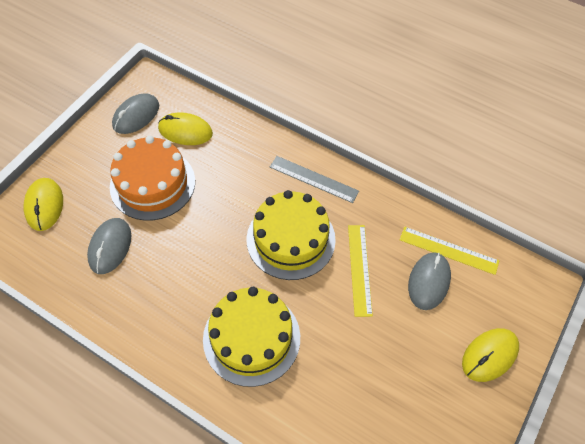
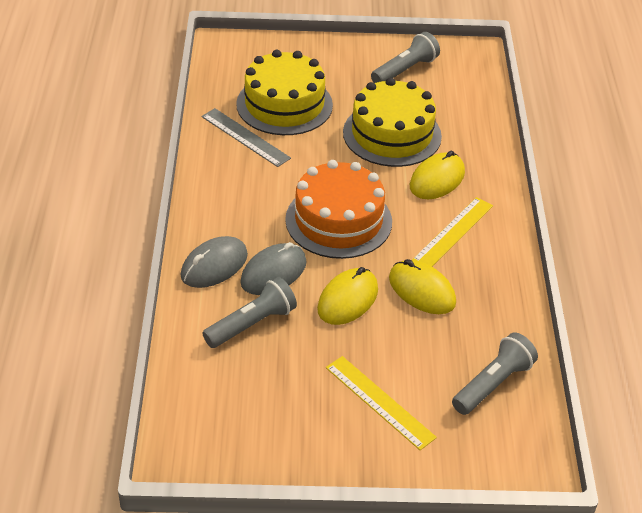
grey flashlight: 0 -> 3
grey mouse: 3 -> 2

